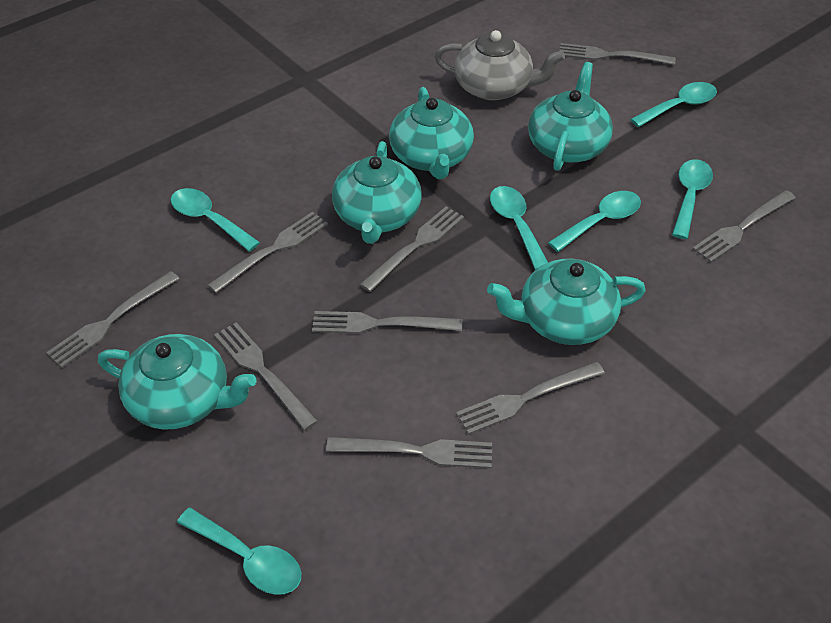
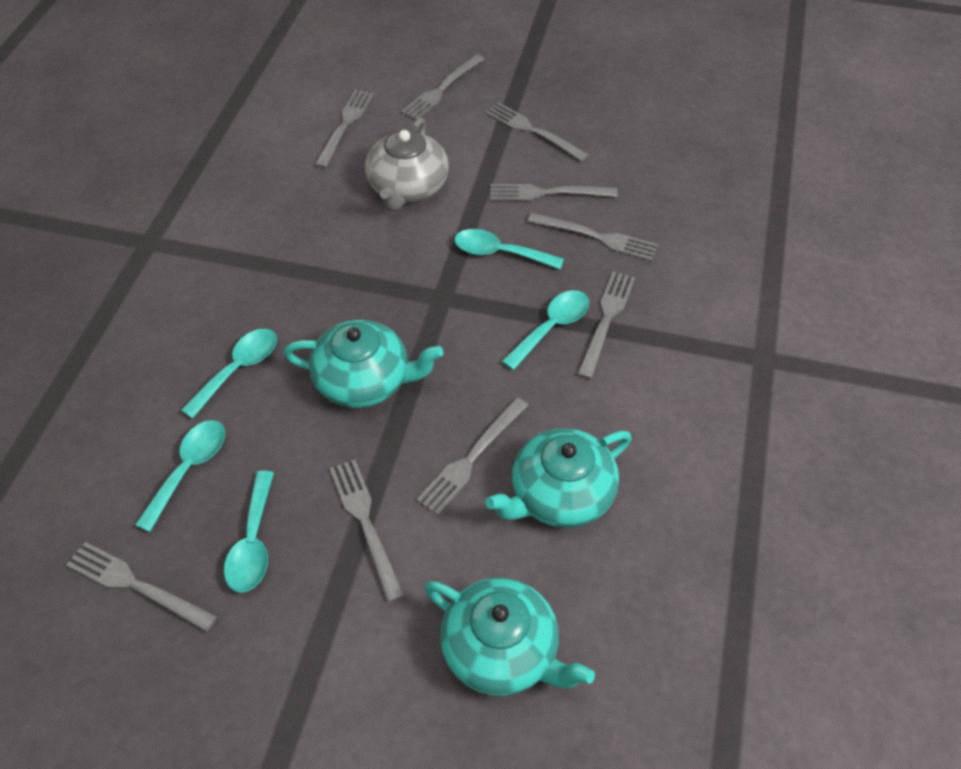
turquoise spoon: 6 -> 5
turquoise teapot: 5 -> 3

